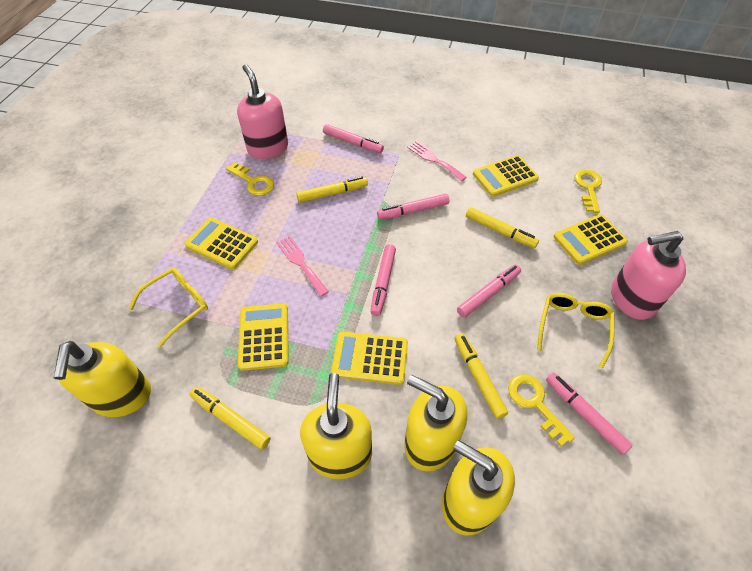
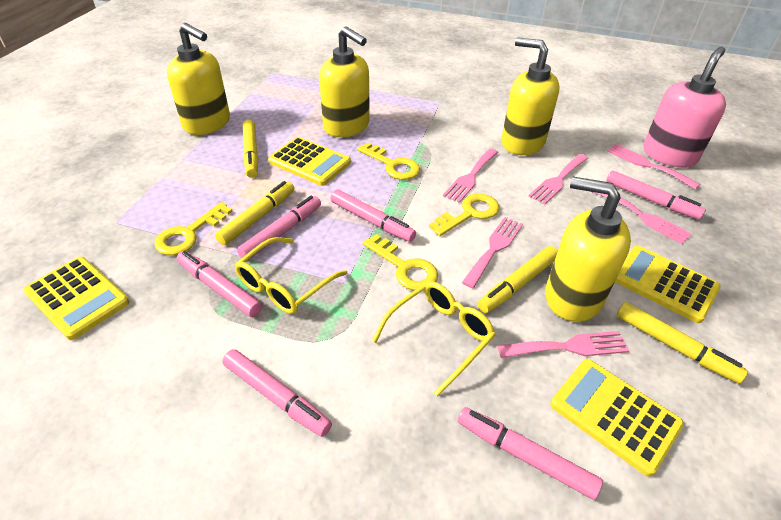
pink fork: 2 -> 6
pink marker: 5 -> 6
pink soap dispenser: 2 -> 1
yellow calculator: 5 -> 4
yellow key: 3 -> 4

